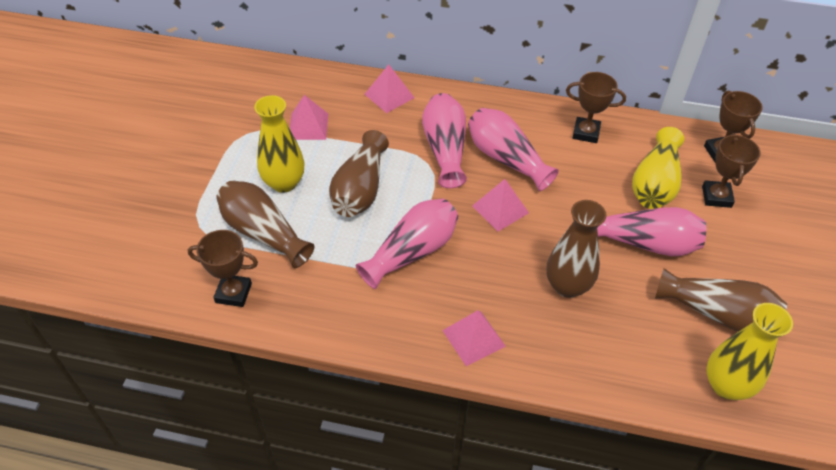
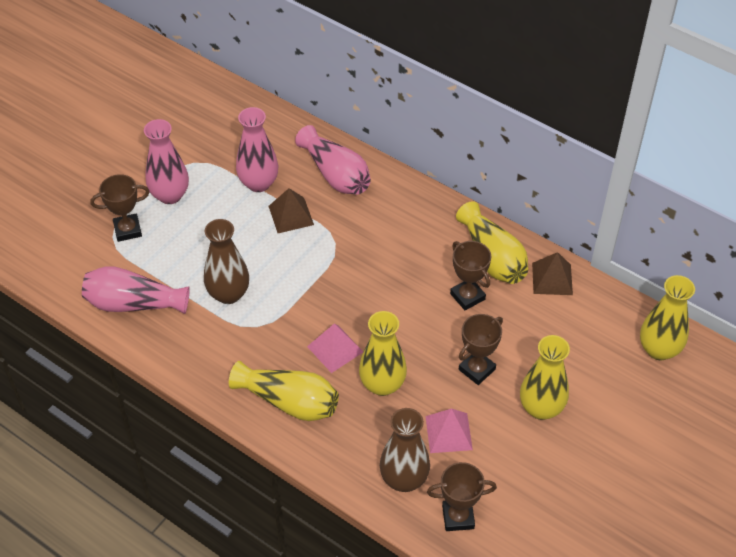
brown pyramid: 0 -> 2
brown vase: 4 -> 2
pink pyramid: 4 -> 2
yellow vase: 3 -> 5

